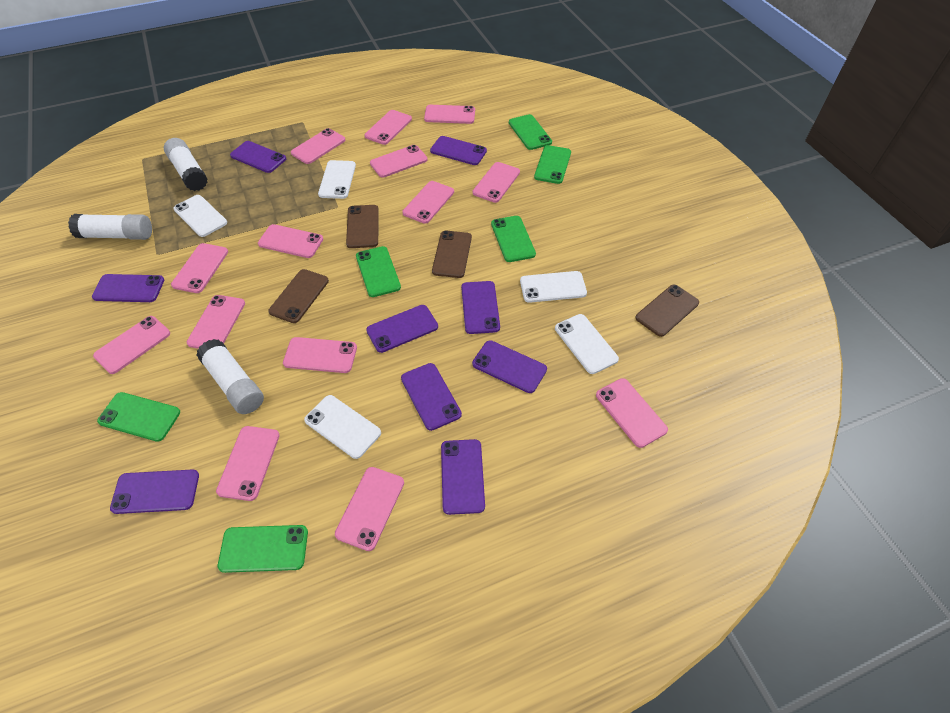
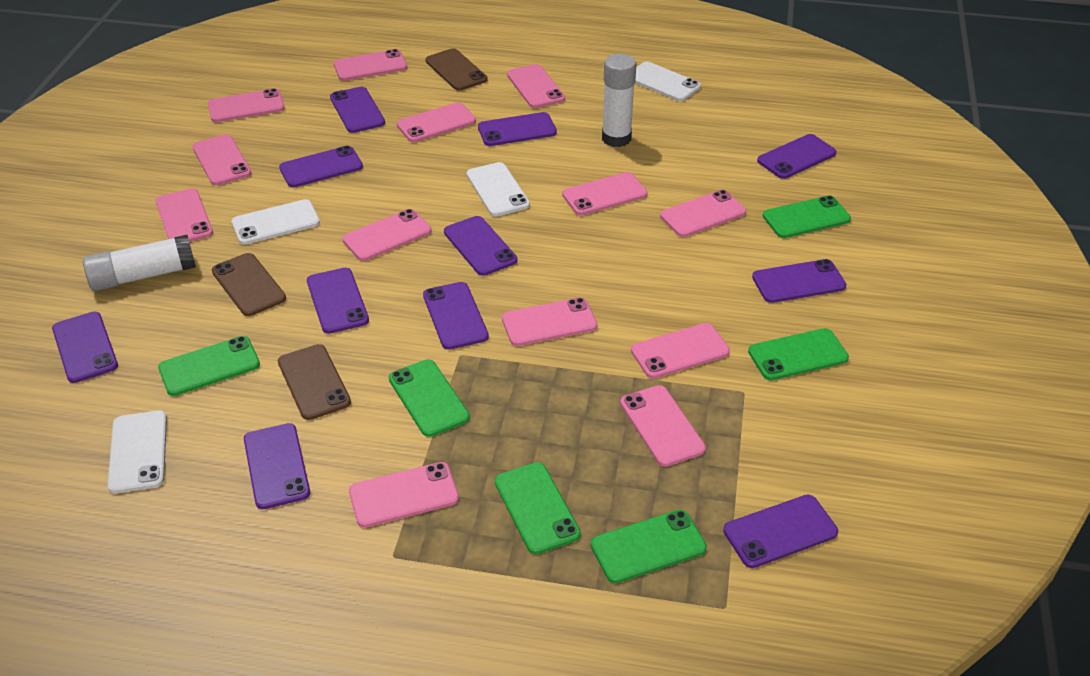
brown phone: 4 -> 3
pink phone: 14 -> 13
purple phone: 9 -> 11
white glue stick: 3 -> 2
white phone: 5 -> 4

